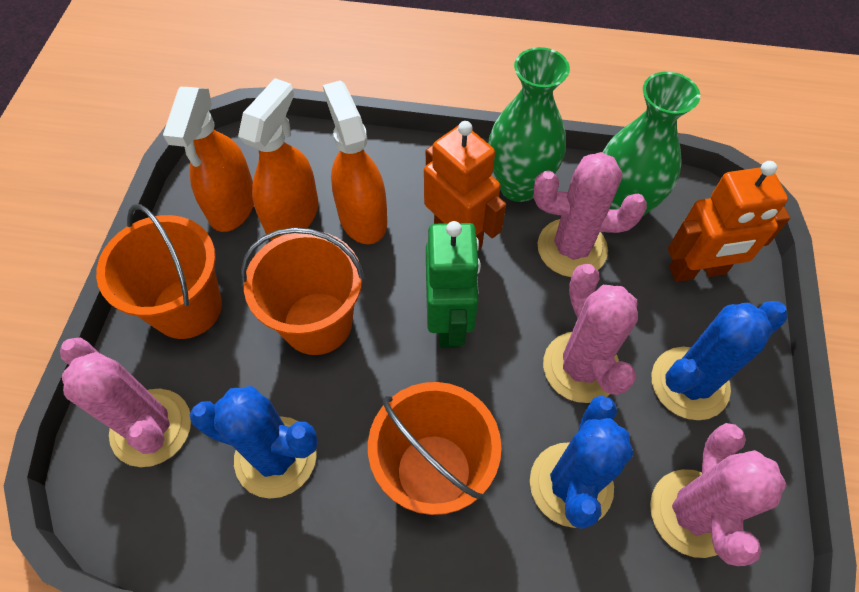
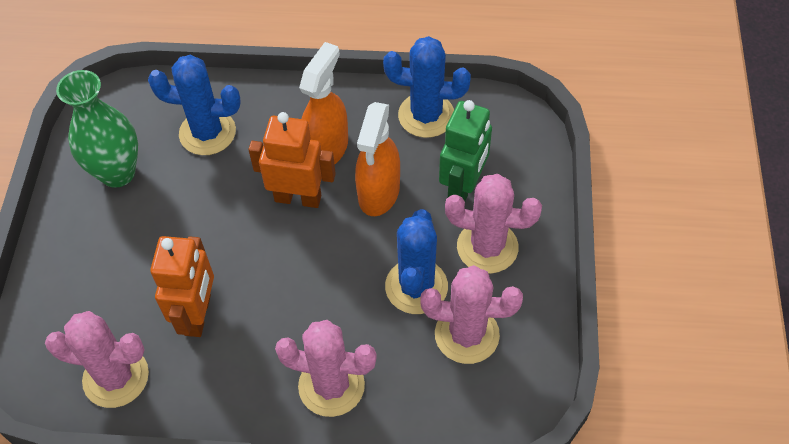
green vase: 2 -> 1
orange bucket: 3 -> 0
orange spray bottle: 3 -> 2

